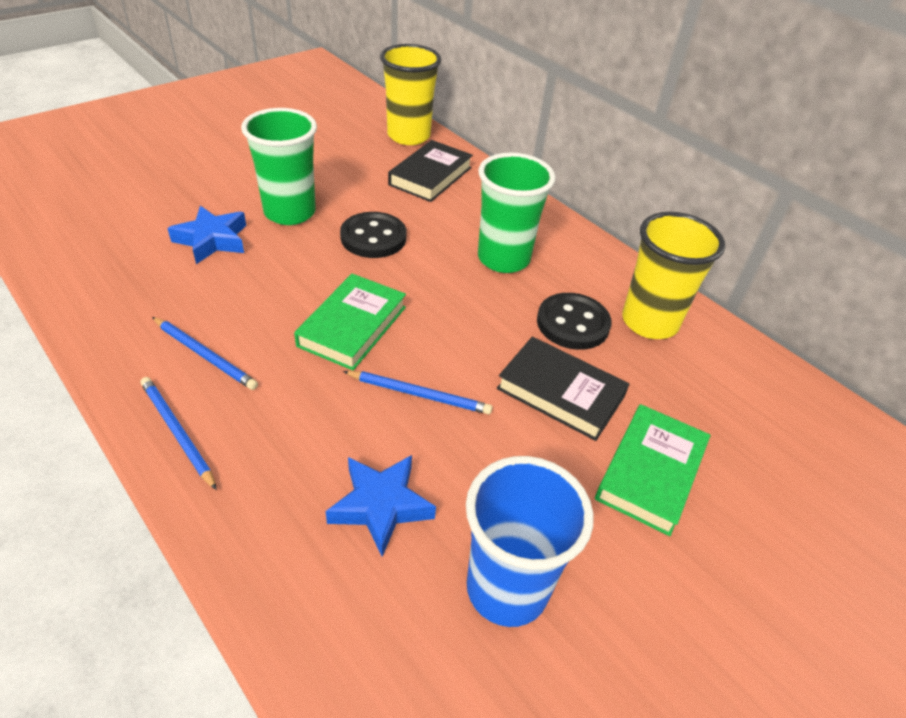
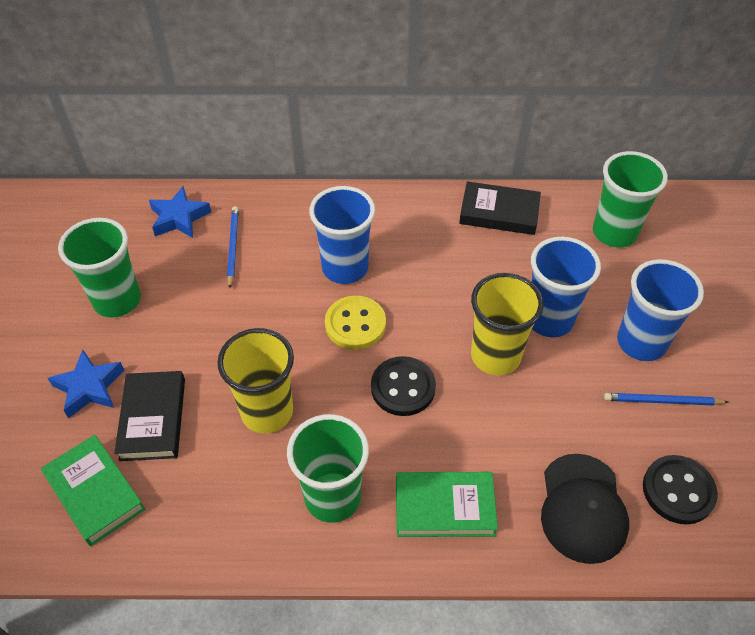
black cap: 0 -> 1
blue cup: 1 -> 3
blue pencil: 3 -> 2
green cup: 2 -> 3
yellow button: 0 -> 1

